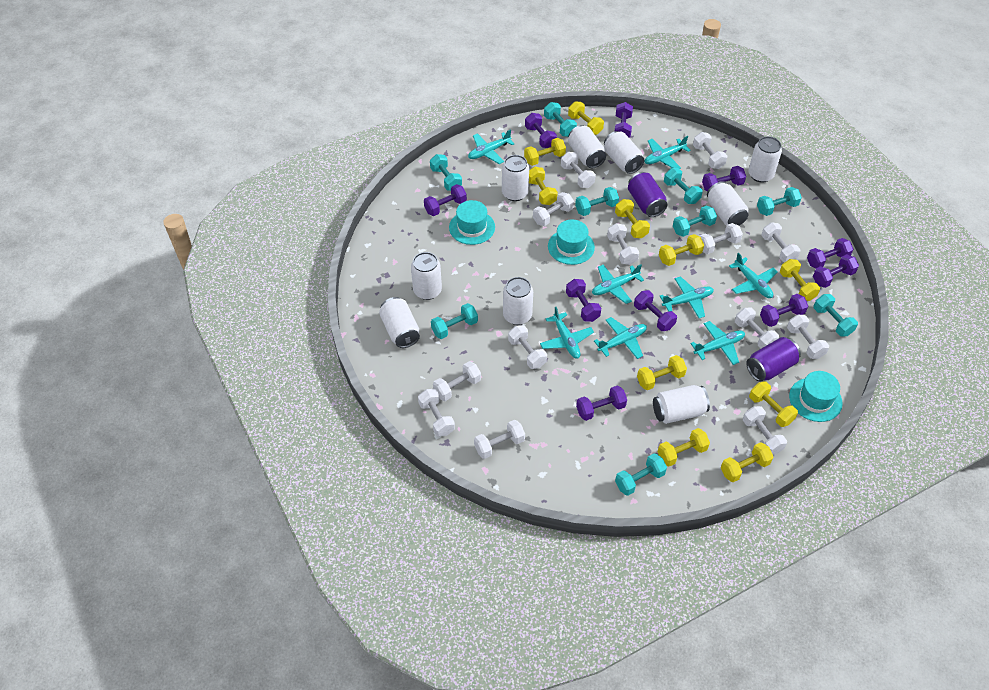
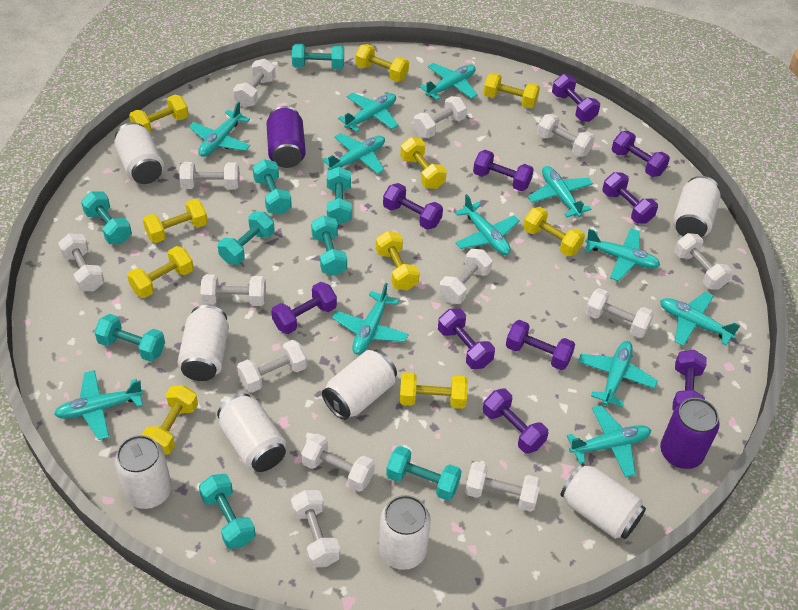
turquoise hat: 3 -> 0
turquoise plane: 8 -> 12
white can: 9 -> 8

